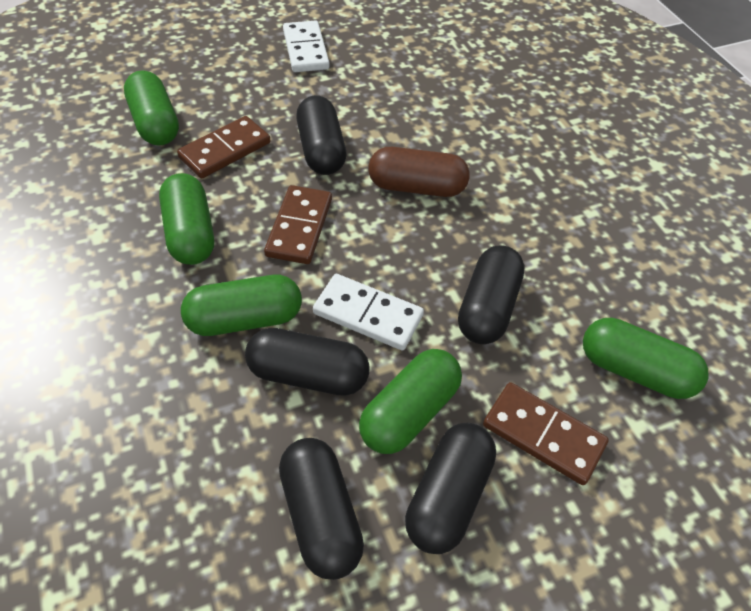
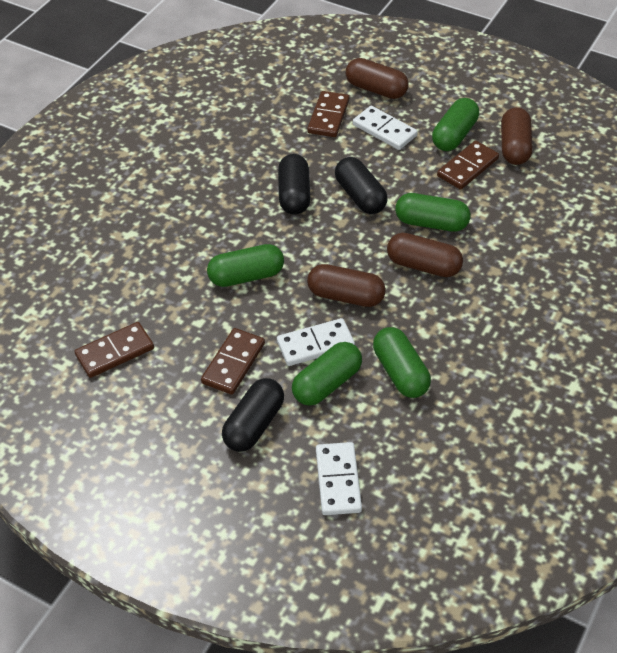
black capsule: 5 -> 3
brown capsule: 1 -> 4
brown domino: 3 -> 4
white domino: 2 -> 3

